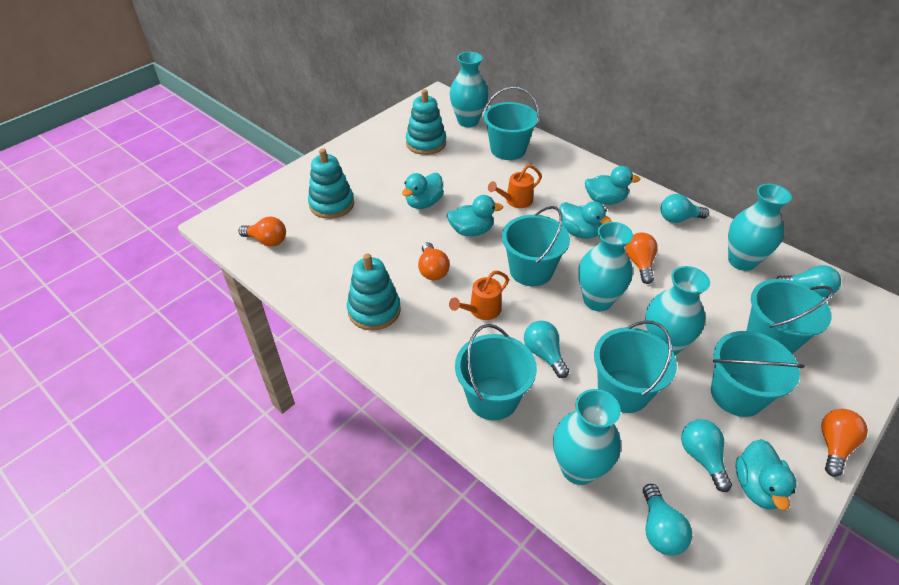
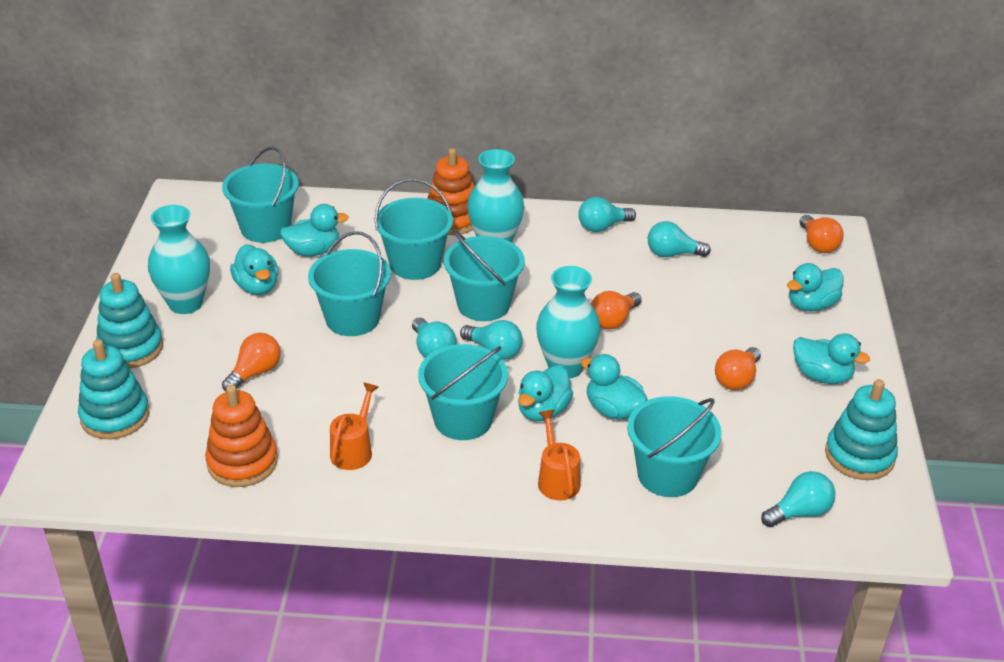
orange stacking toy: 0 -> 2
turquoise duck: 5 -> 6
turquoise vase: 5 -> 3

